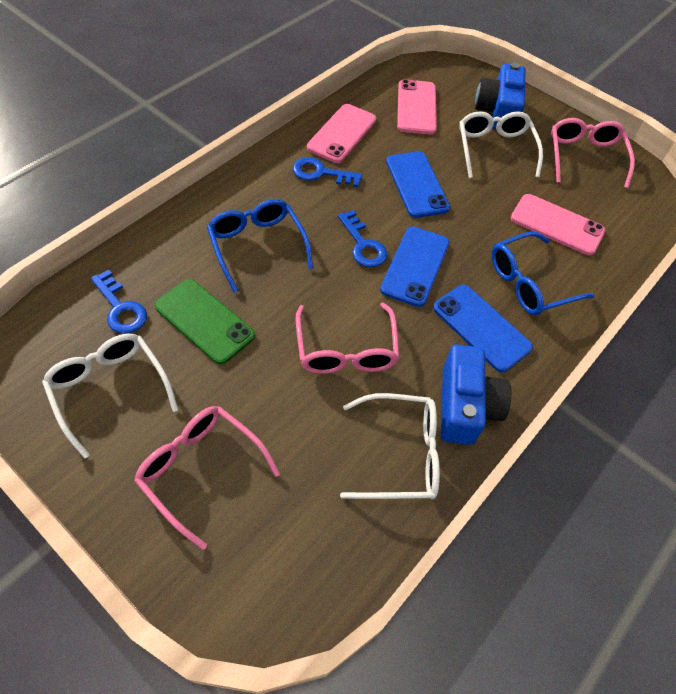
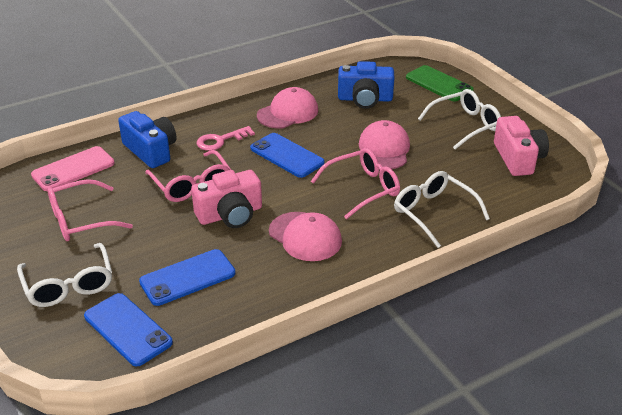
blue glasses: 2 -> 0
blue key: 3 -> 0
pink camera: 0 -> 2
pink cap: 0 -> 3
pink key: 0 -> 1
pink phone: 3 -> 1

